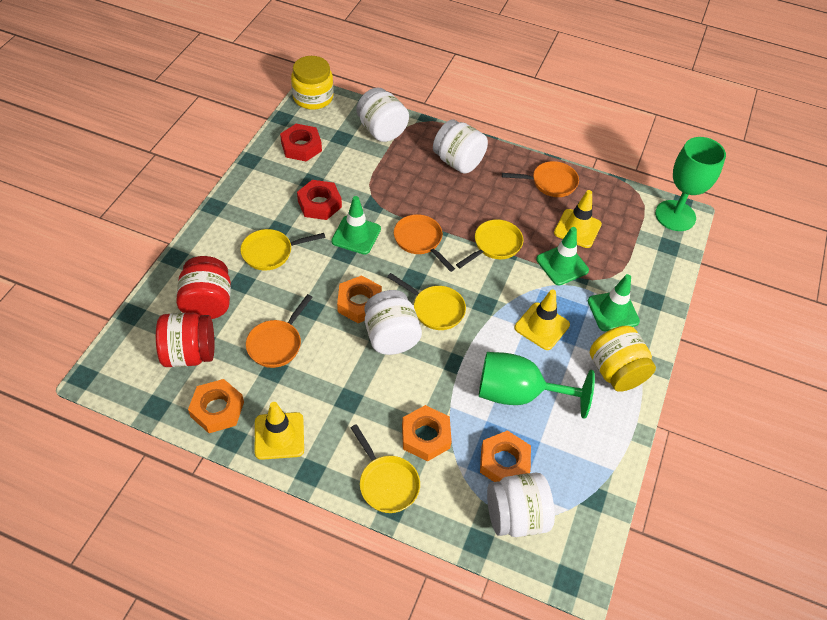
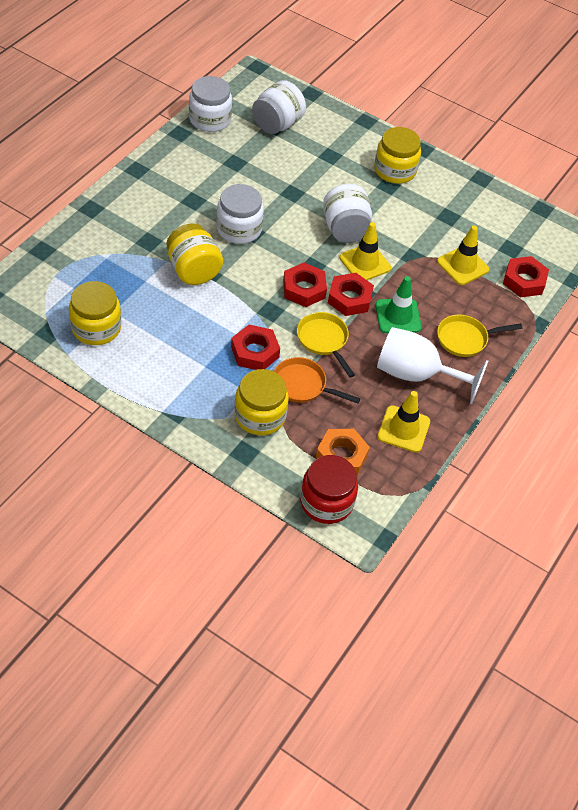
green goblet: 2 -> 0
green traffic cone: 3 -> 1
orange nut: 4 -> 1
orange pan: 3 -> 1
red jar: 2 -> 1
red nut: 2 -> 4
white goblet: 0 -> 1
yellow jar: 2 -> 4
yellow pan: 4 -> 2

